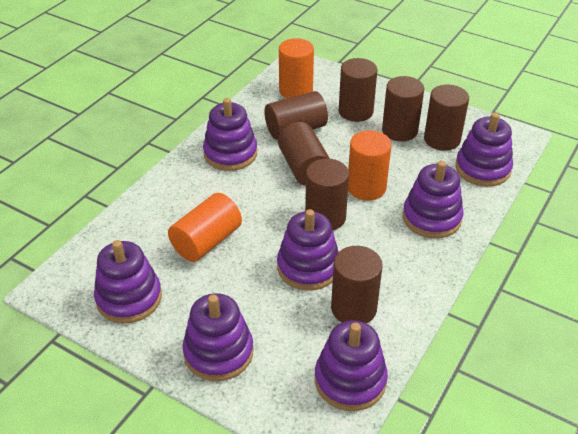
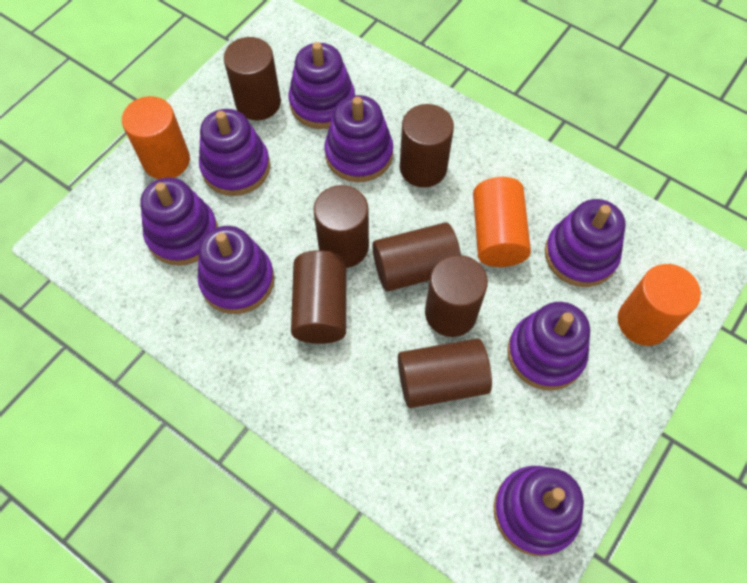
purple stacking toy: 7 -> 8

